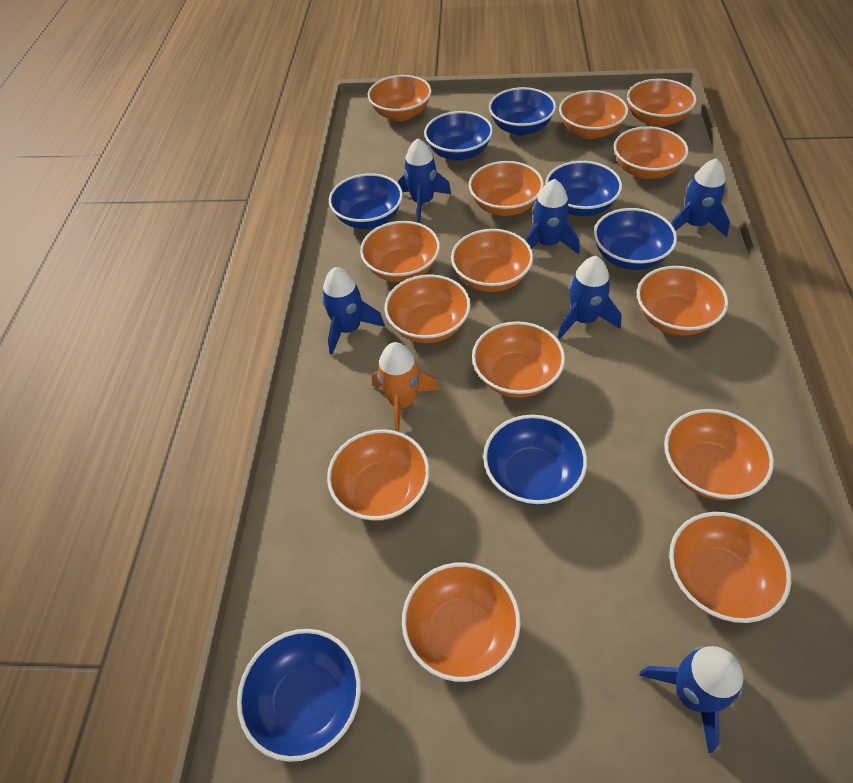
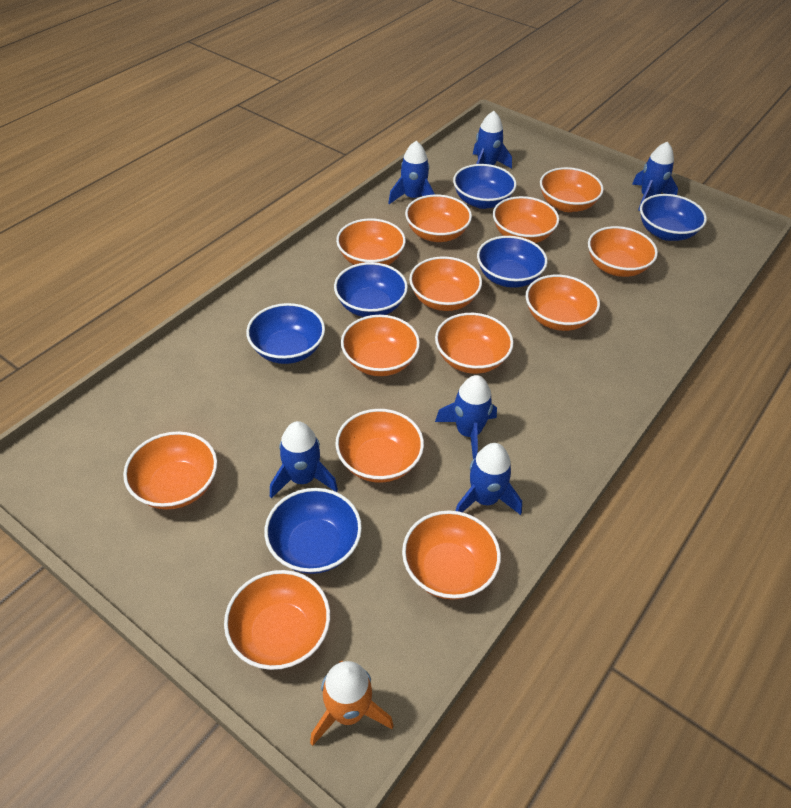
blue bowl: 7 -> 6
orange bowl: 14 -> 13

